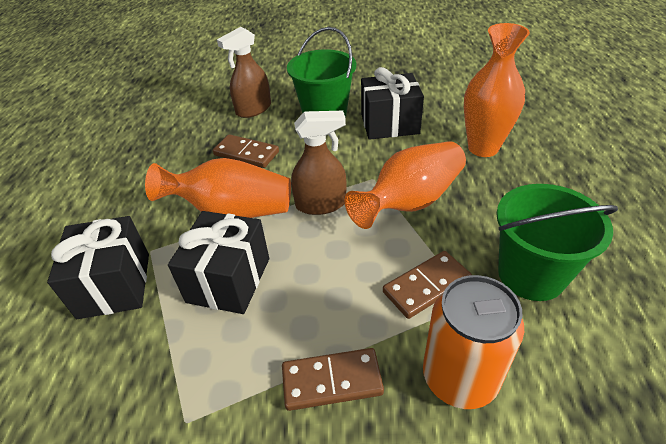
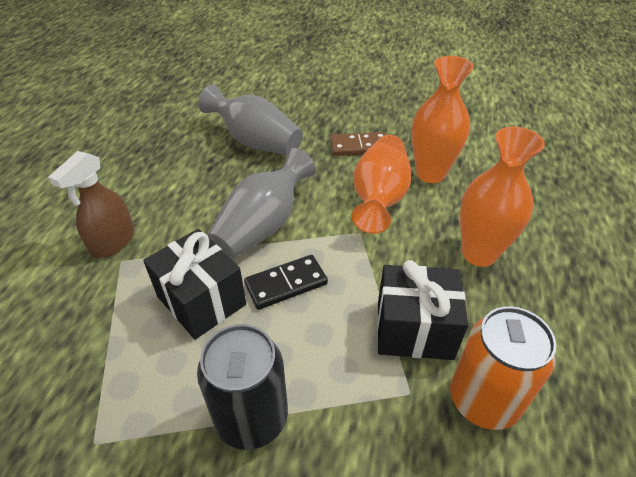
black can: 0 -> 1
black domino: 0 -> 1
black gift: 3 -> 2
brown domino: 3 -> 1
brown spray bottle: 2 -> 1
green bucket: 2 -> 0
grey vase: 0 -> 2

